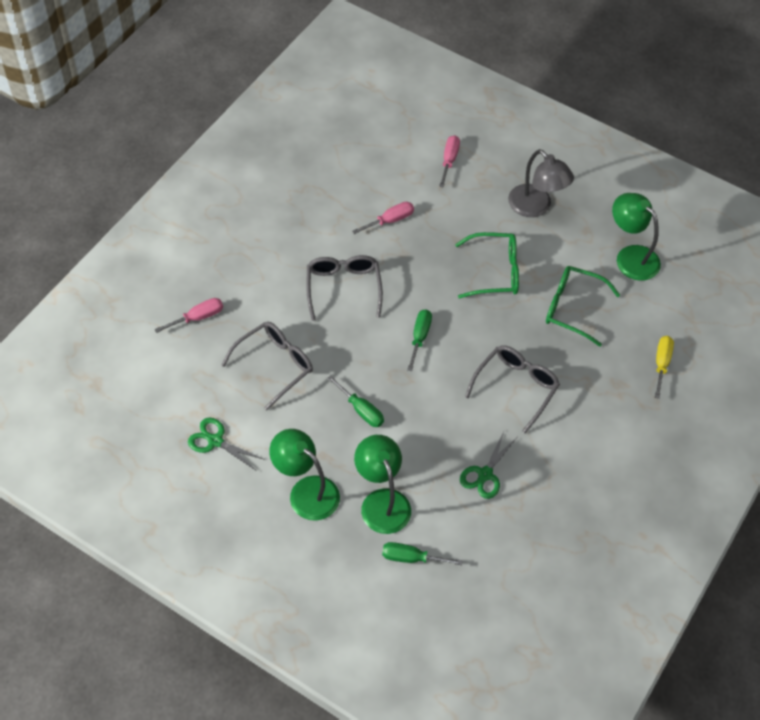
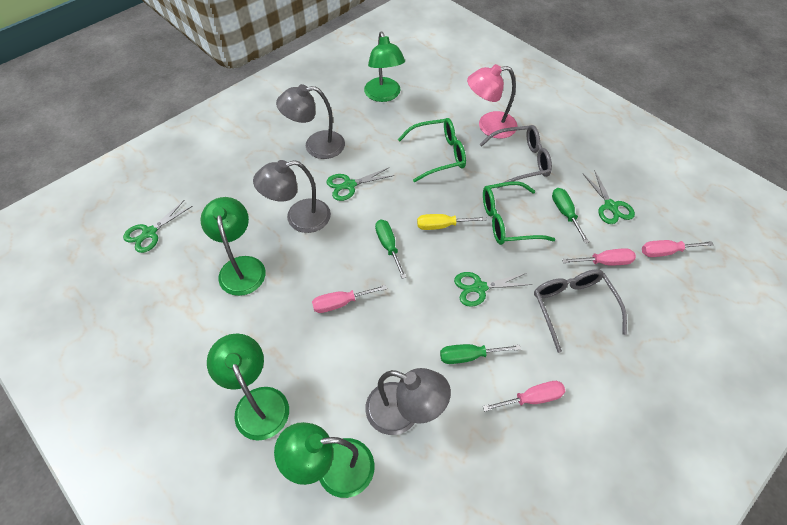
green lamp: 3 -> 4
green scissors: 2 -> 4
grey glasses: 3 -> 2
grey lamp: 1 -> 3
pink lamp: 0 -> 1
pink screwdriver: 3 -> 4

